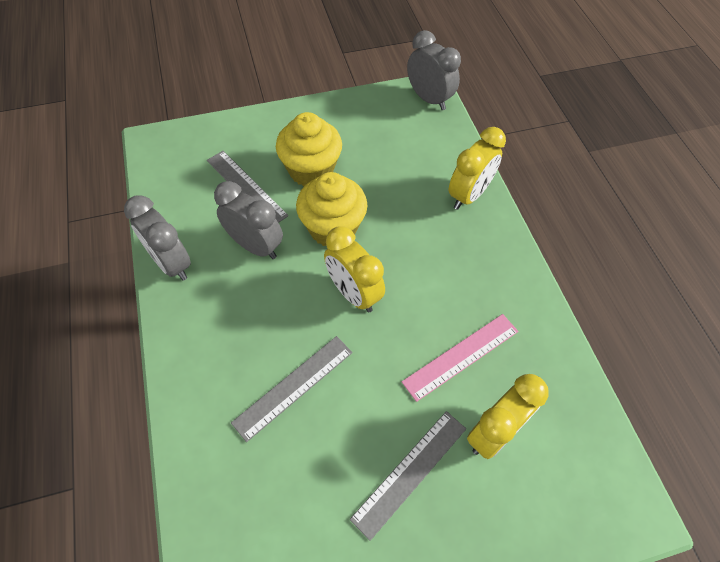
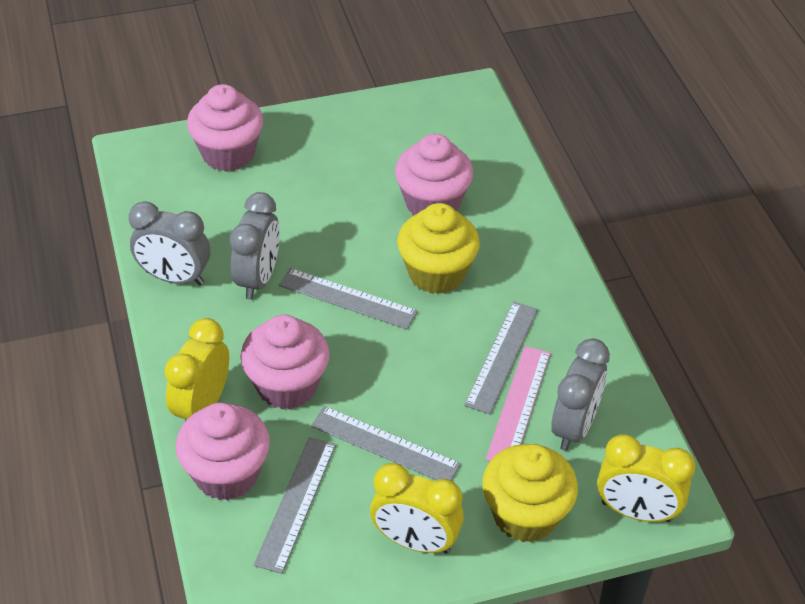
grey ruler: 3 -> 4
pink cupcake: 0 -> 4

